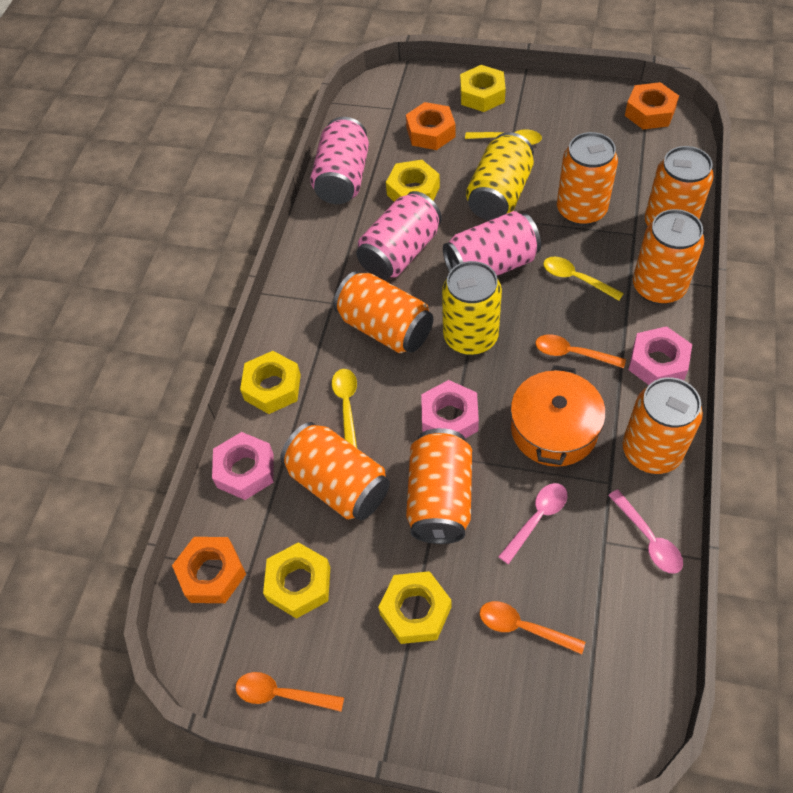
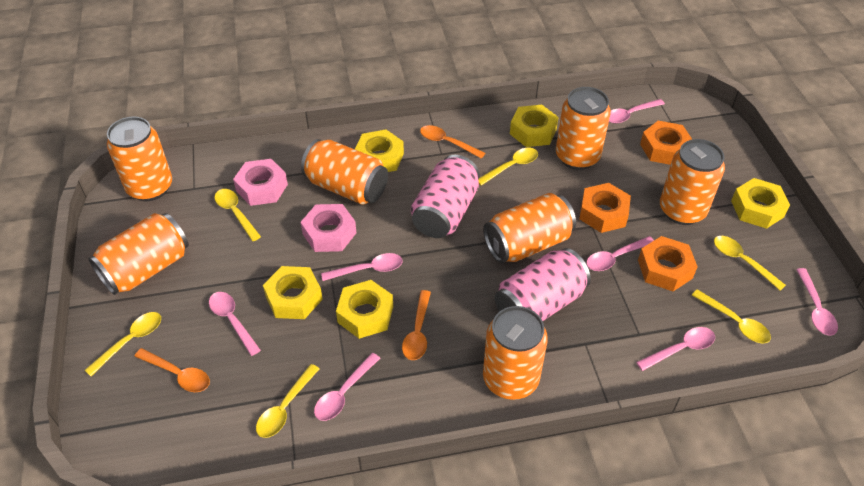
orange pot: 1 -> 0
pink can: 3 -> 2
pink nut: 3 -> 2
pink spoon: 2 -> 7
yellow can: 2 -> 0
yellow spoon: 3 -> 6

